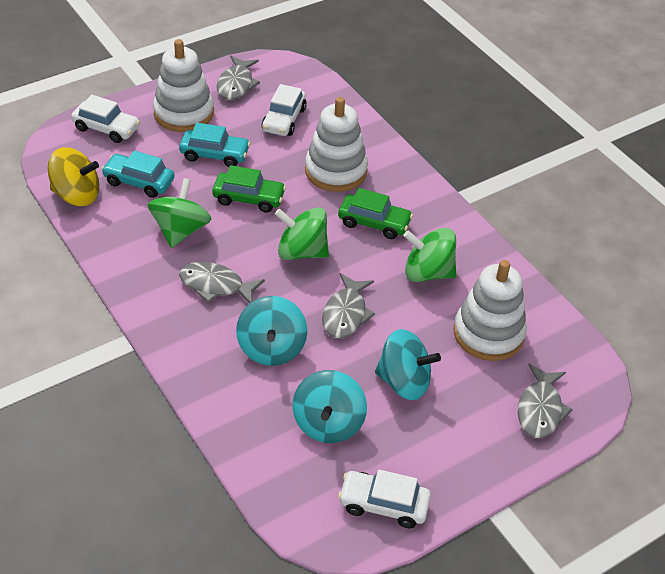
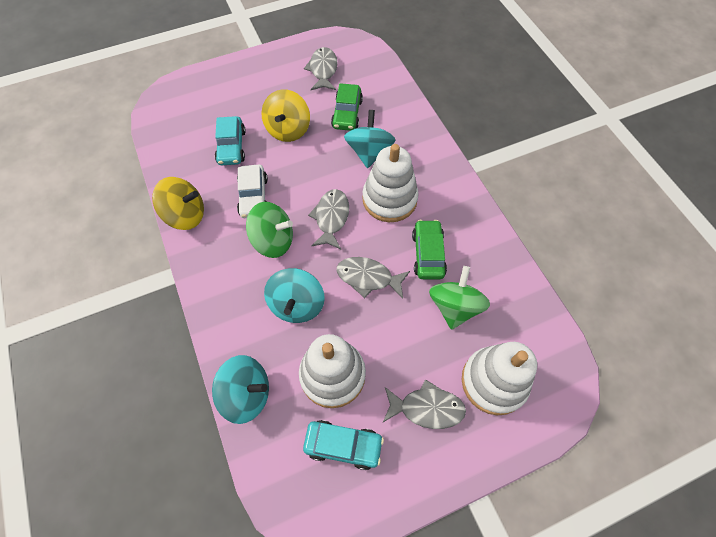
green spinning top: 3 -> 2
white car: 3 -> 1
yellow spinning top: 1 -> 2

